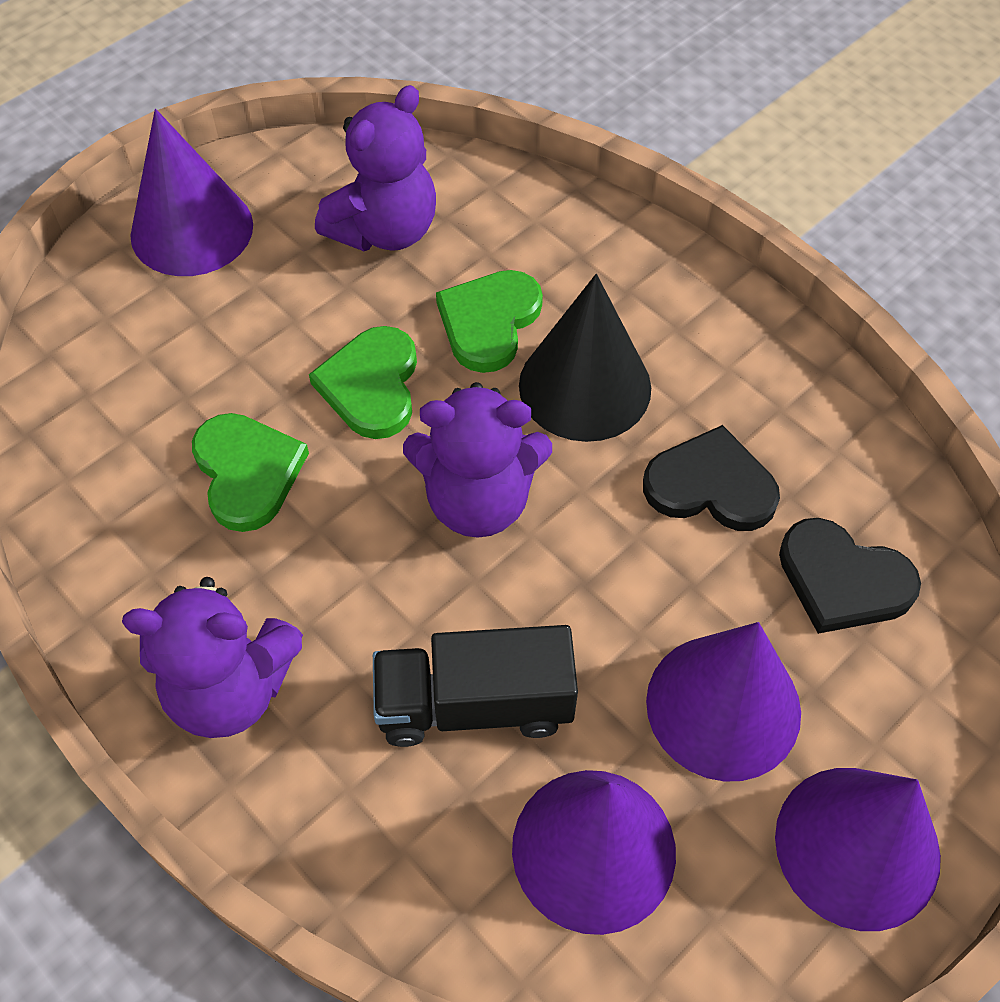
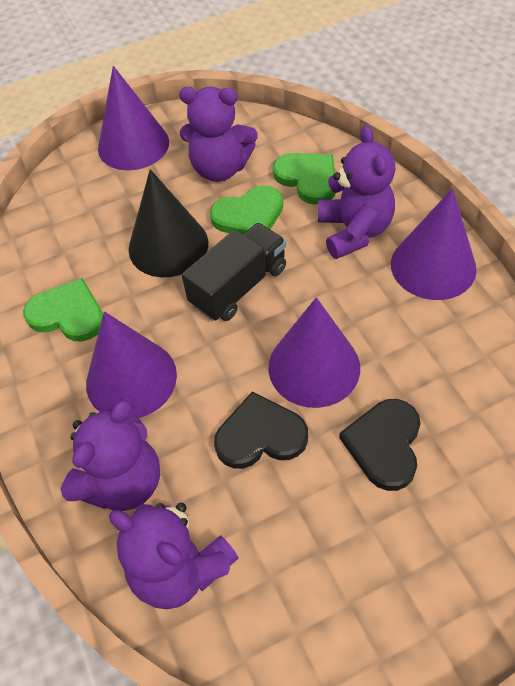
purple teddy bear: 3 -> 4

